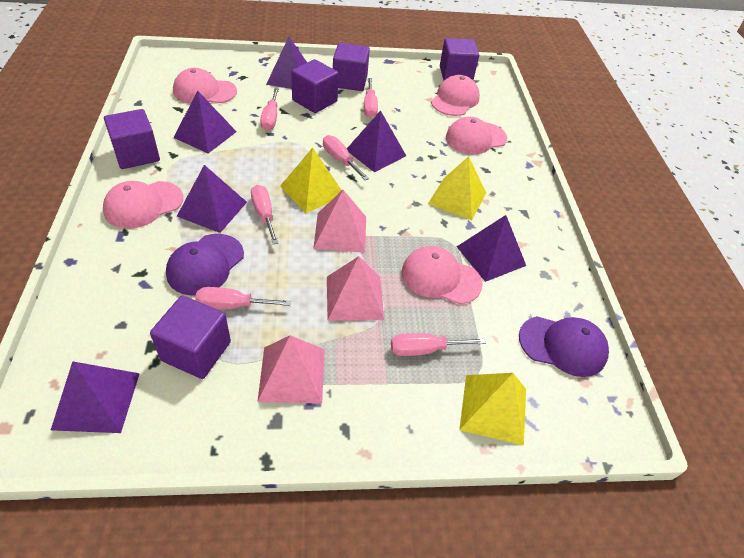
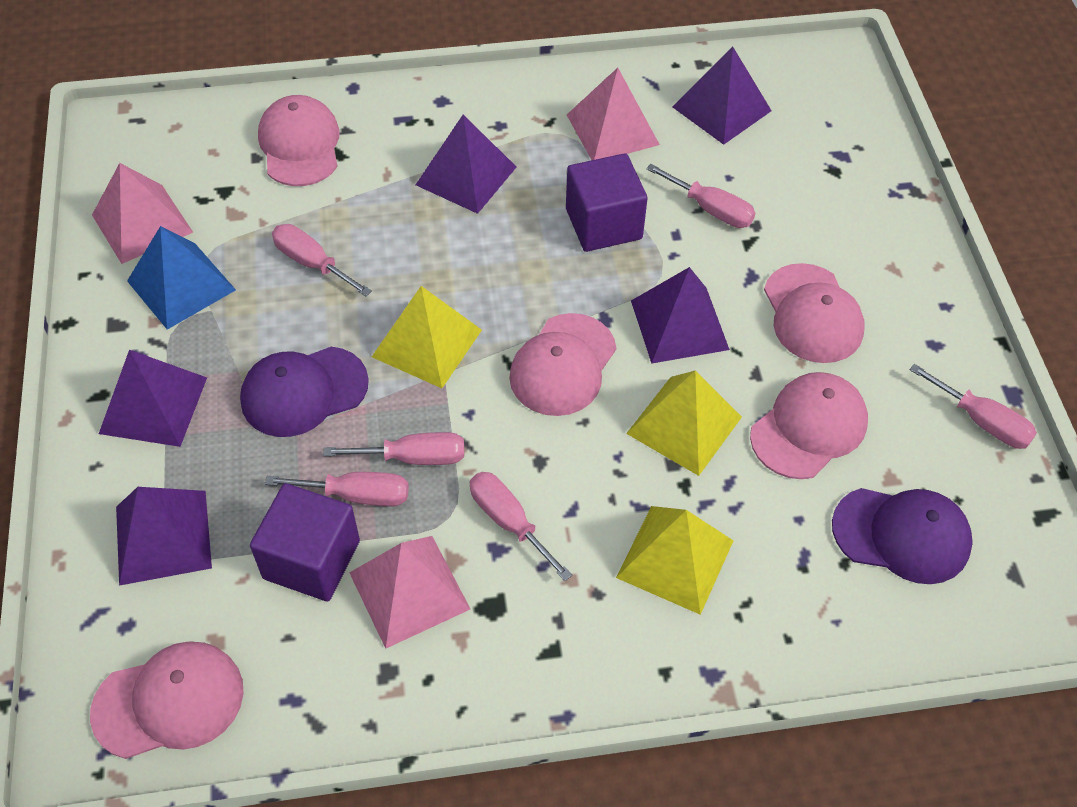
blue pyramid: 0 -> 1
purple cube: 5 -> 2
purple pyramid: 6 -> 5

